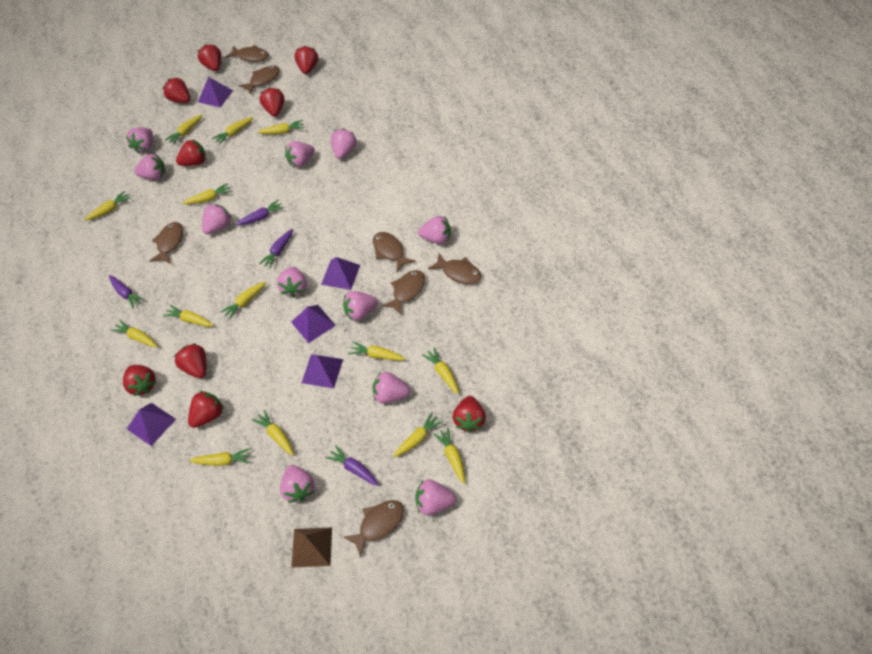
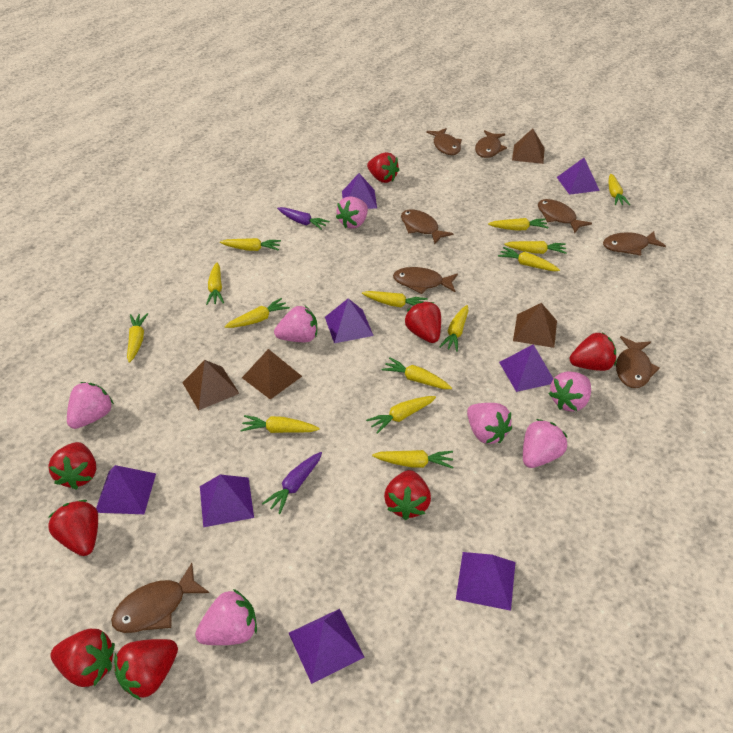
brown fish: 7 -> 8
brown pyramid: 1 -> 4
pink strawberry: 11 -> 7
purple carrot: 4 -> 2
purple pyramid: 5 -> 8
red strawberry: 9 -> 8

